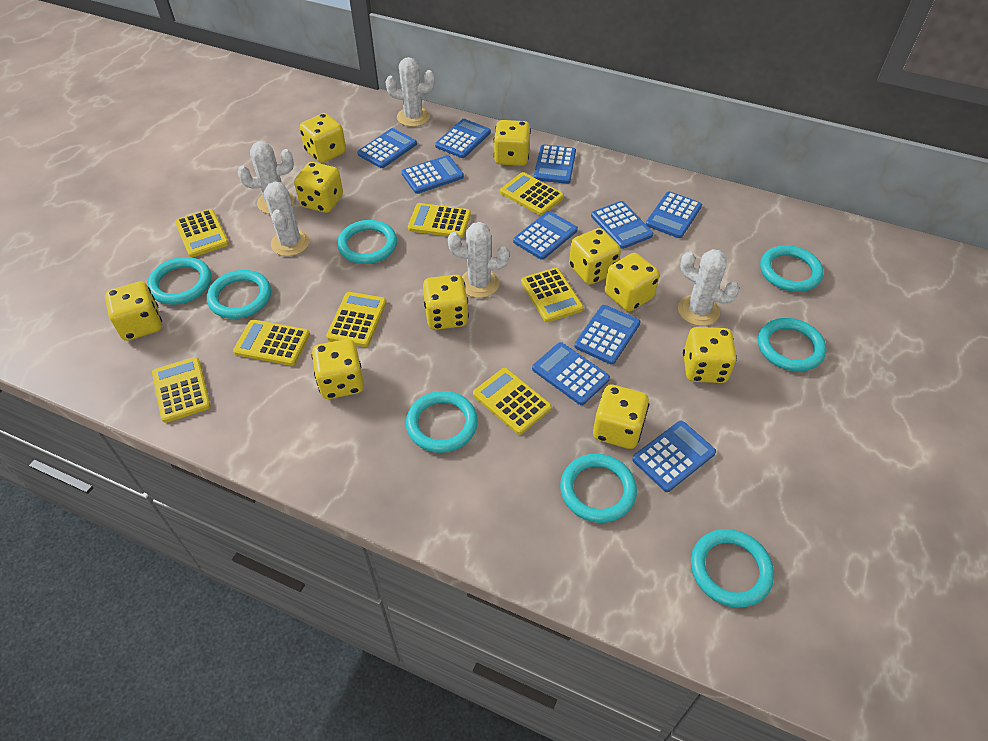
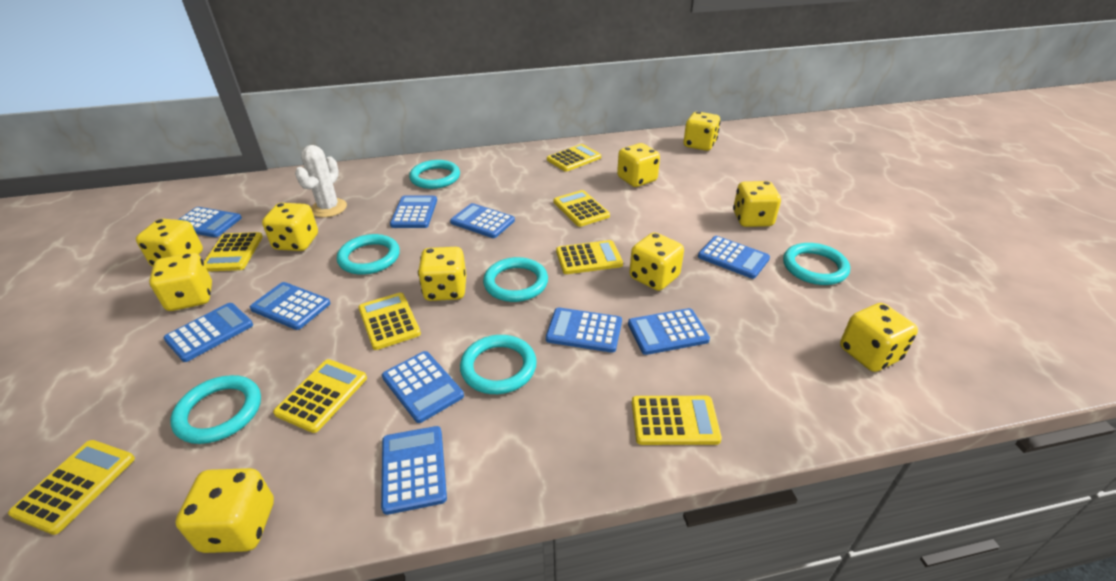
turquoise ring: 8 -> 6
white cactus: 5 -> 1

